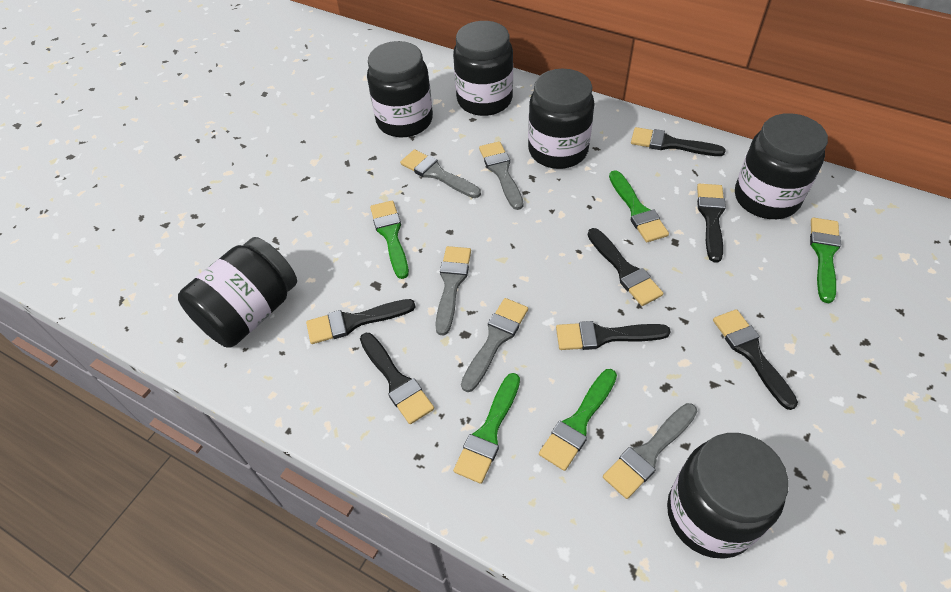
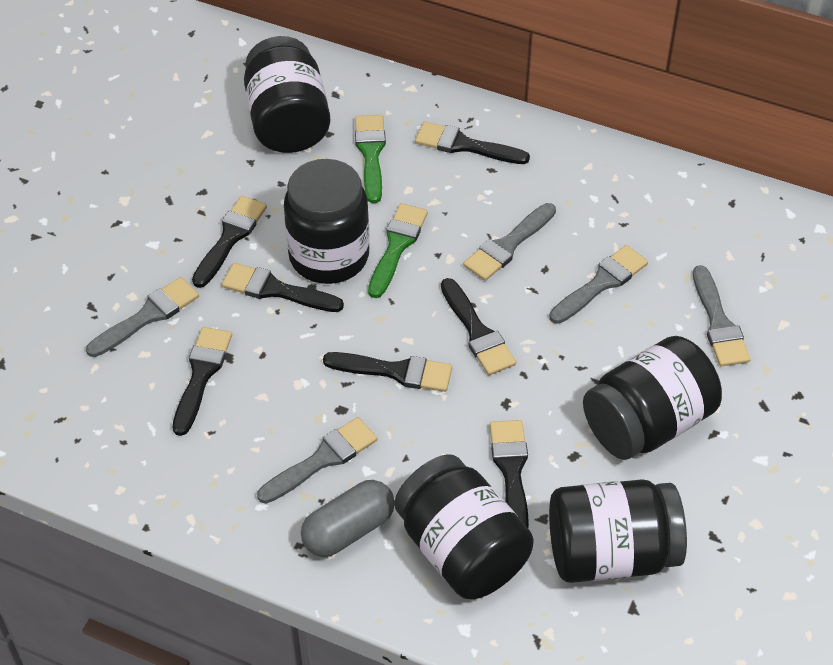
black jar: 6 -> 5
green brush: 5 -> 2
grey capsule: 0 -> 1

